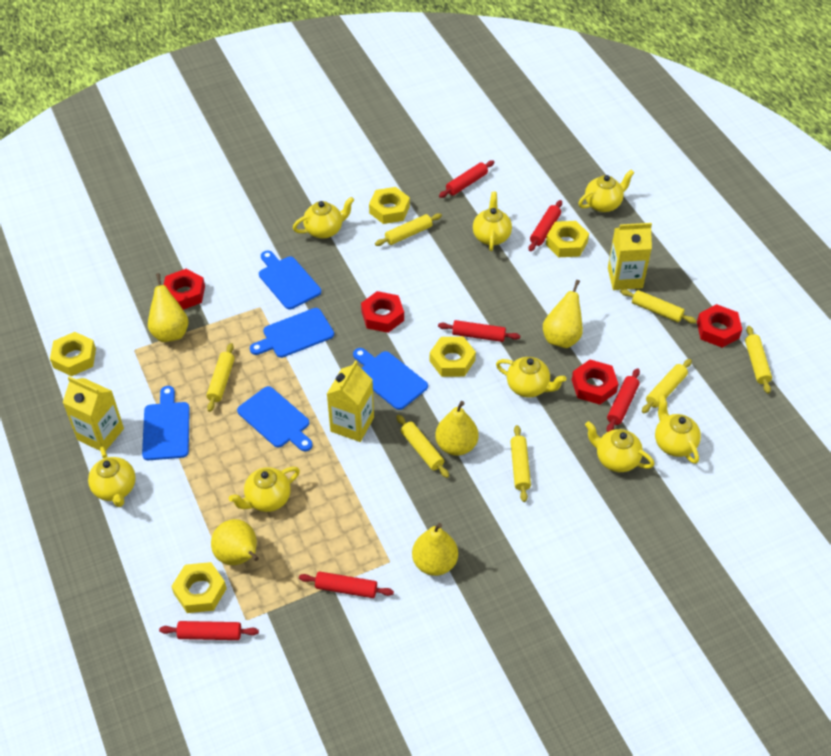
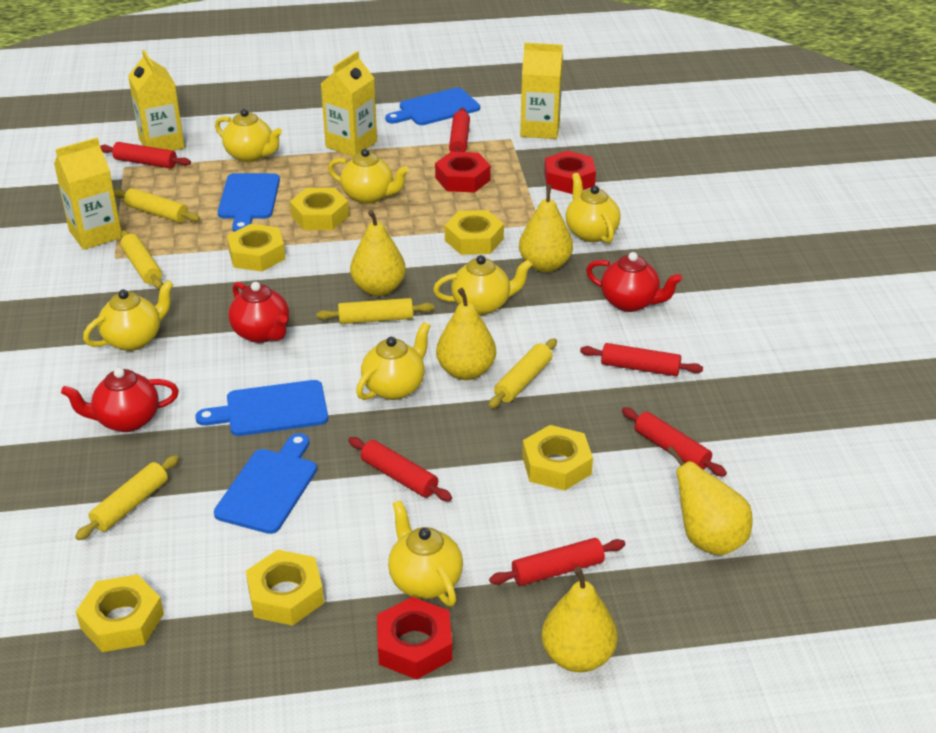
blue cutting board: 5 -> 4
red nut: 4 -> 3
red teapot: 0 -> 3
yellow carton: 3 -> 4
yellow nut: 5 -> 6
yellow rolling pin: 7 -> 5
yellow teapot: 8 -> 7

